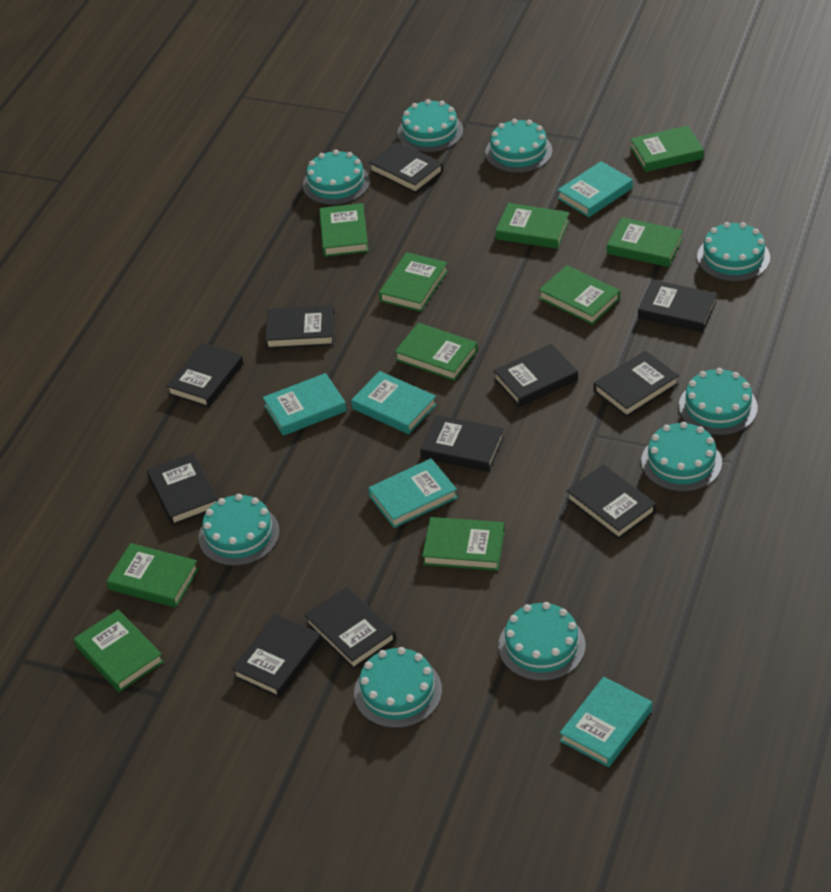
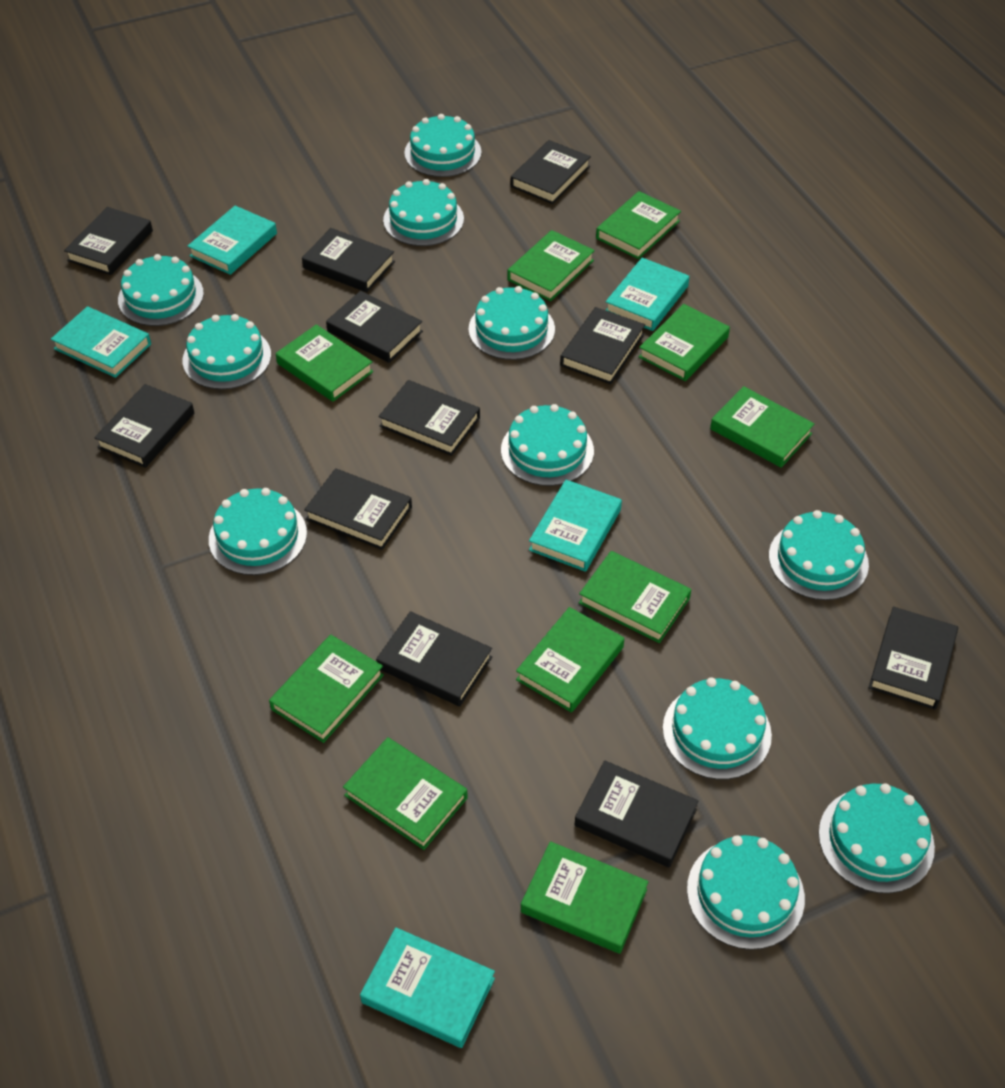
turquoise cake: 9 -> 11

